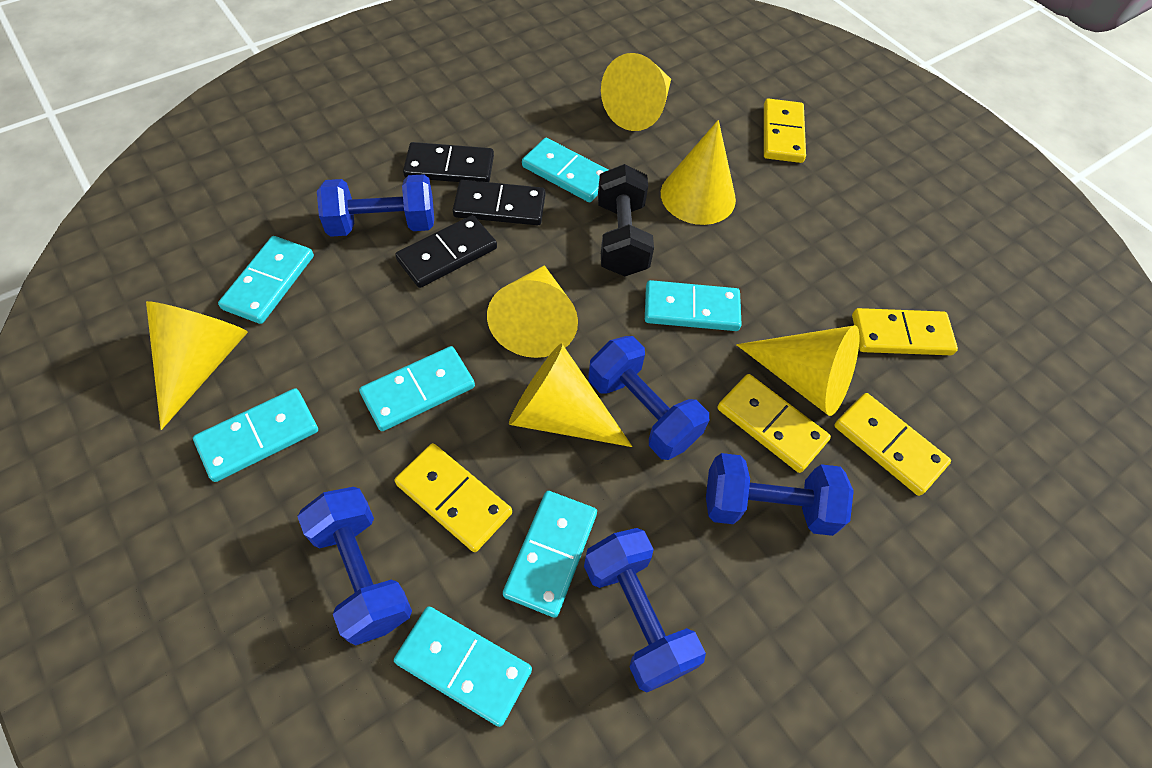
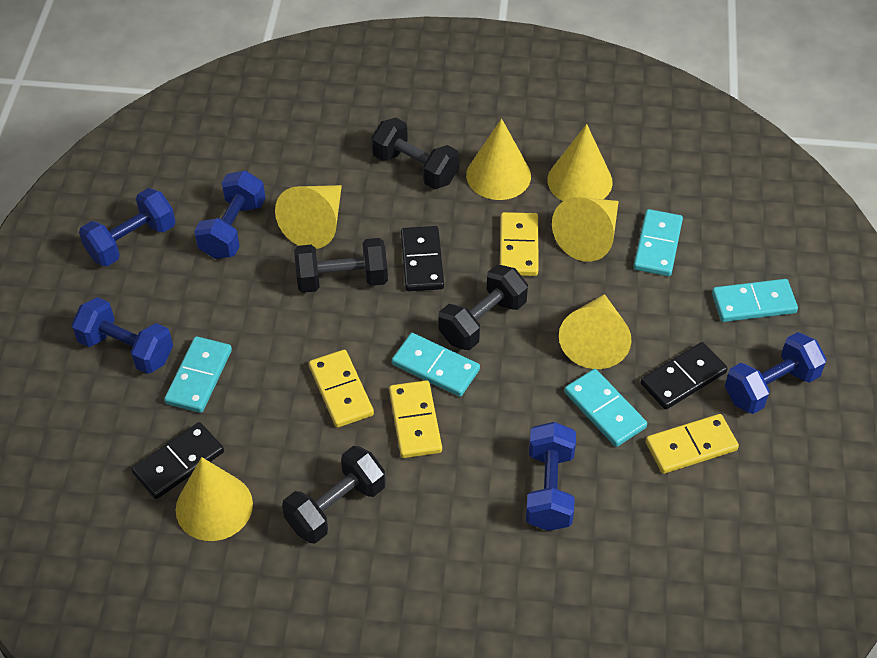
black dumbbell: 1 -> 4
turquoise domino: 7 -> 5
yellow domino: 5 -> 4

